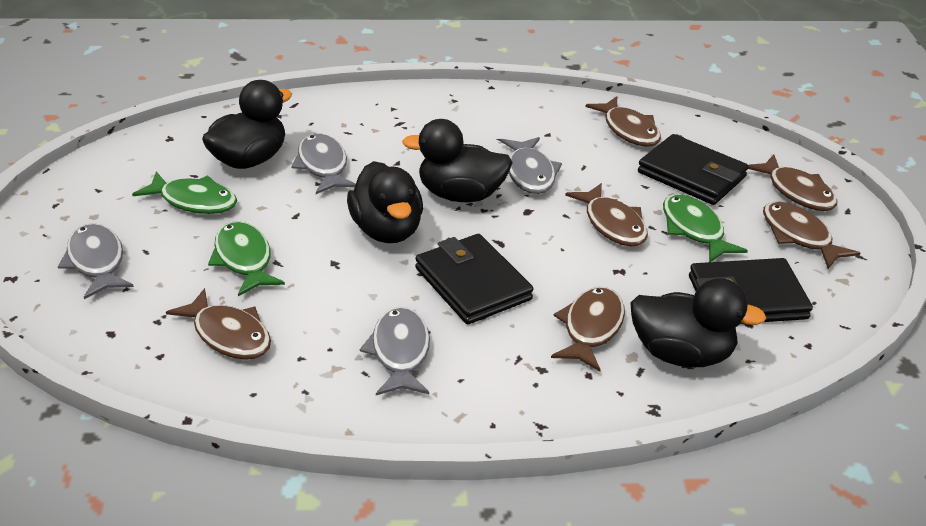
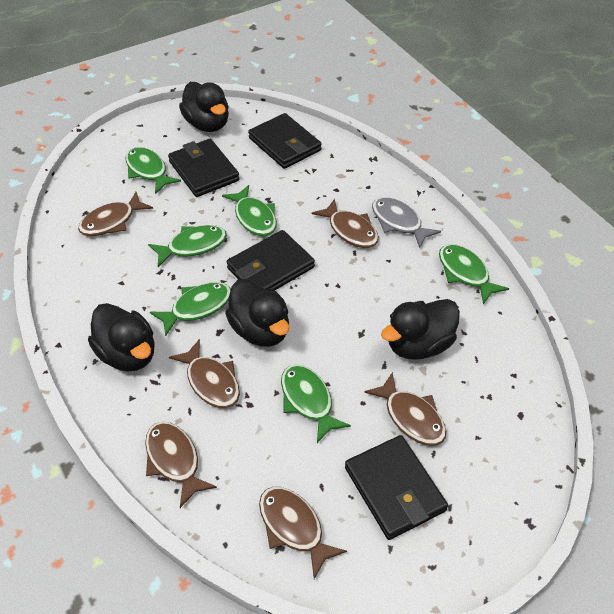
black wallet: 3 -> 4
green fish: 3 -> 6
grey fish: 4 -> 1

